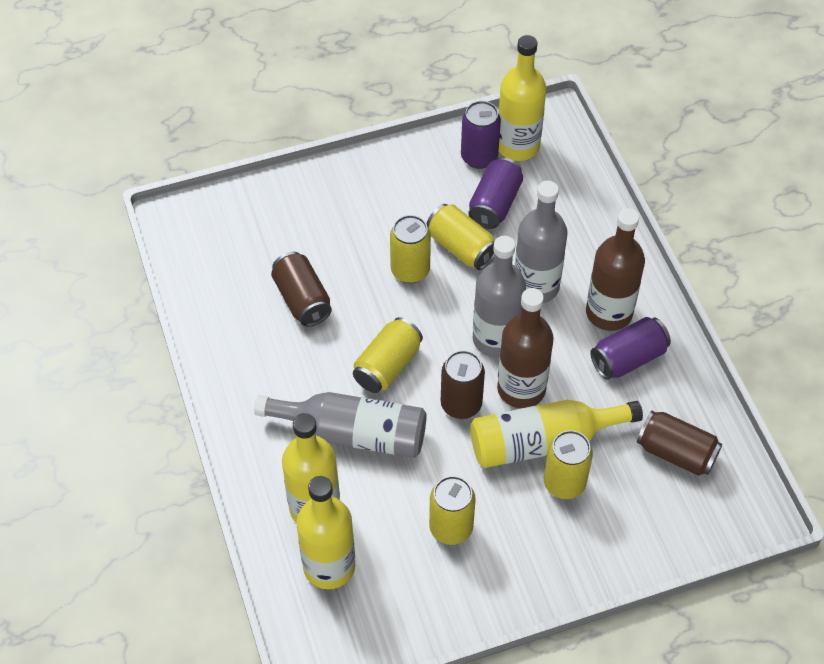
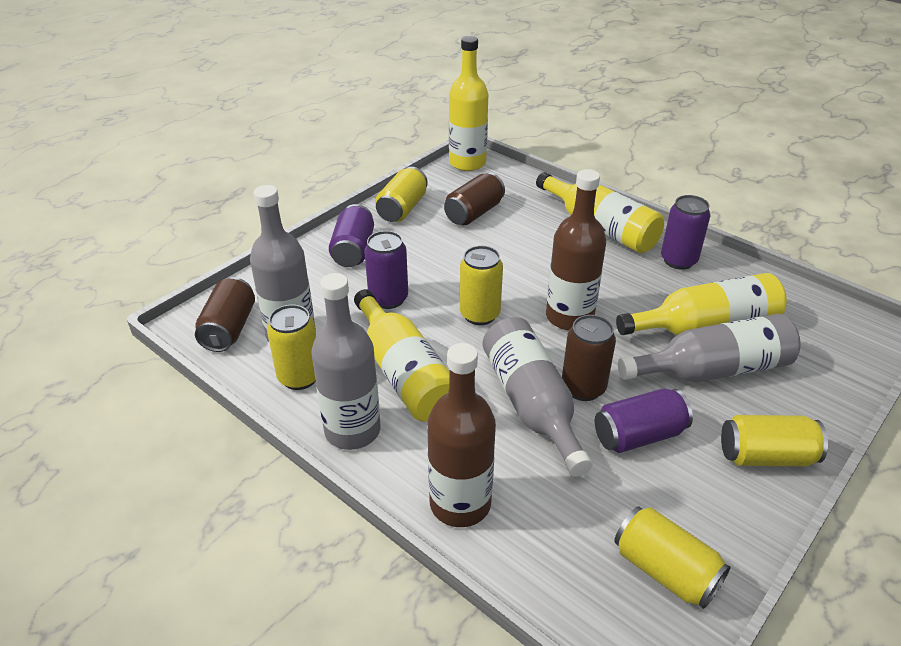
grey bottle: 3 -> 4
purple can: 3 -> 4

